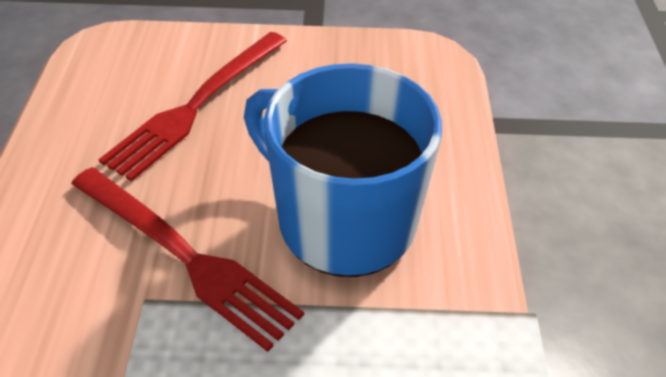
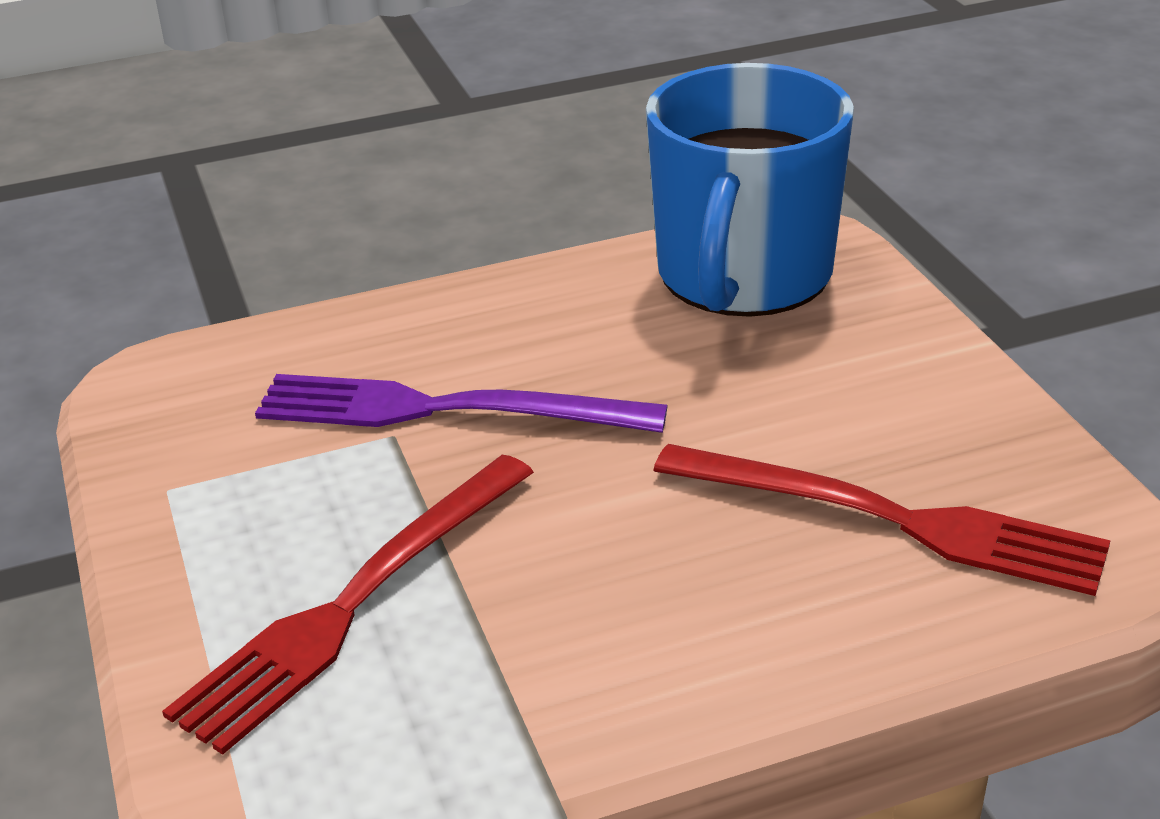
purple fork: 0 -> 1

